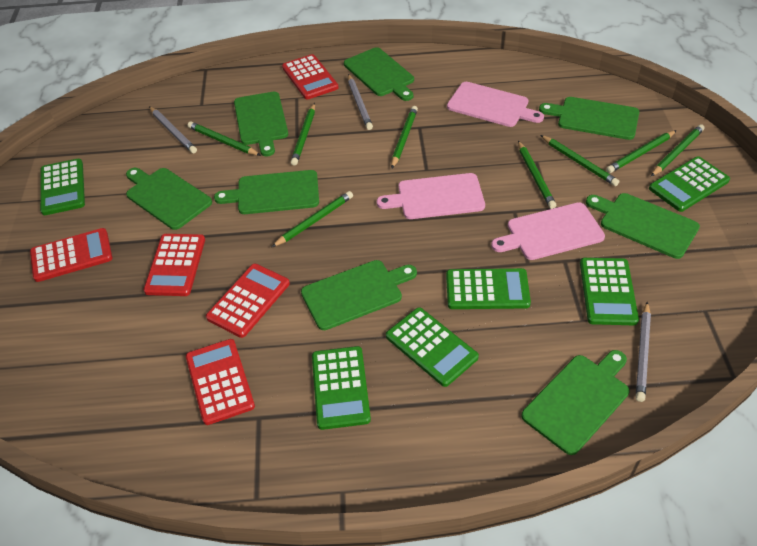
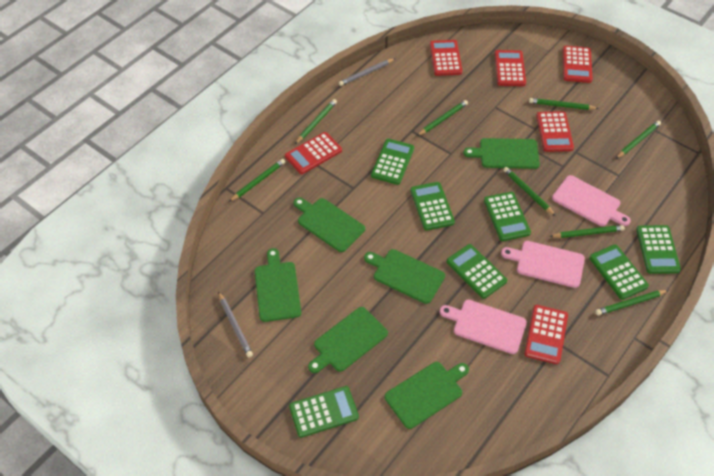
green calculator: 6 -> 7
green cutting board: 8 -> 6
grey pencil: 3 -> 2
red calculator: 5 -> 6

